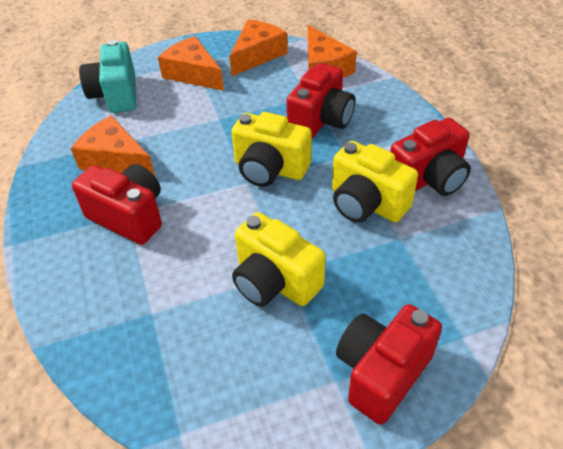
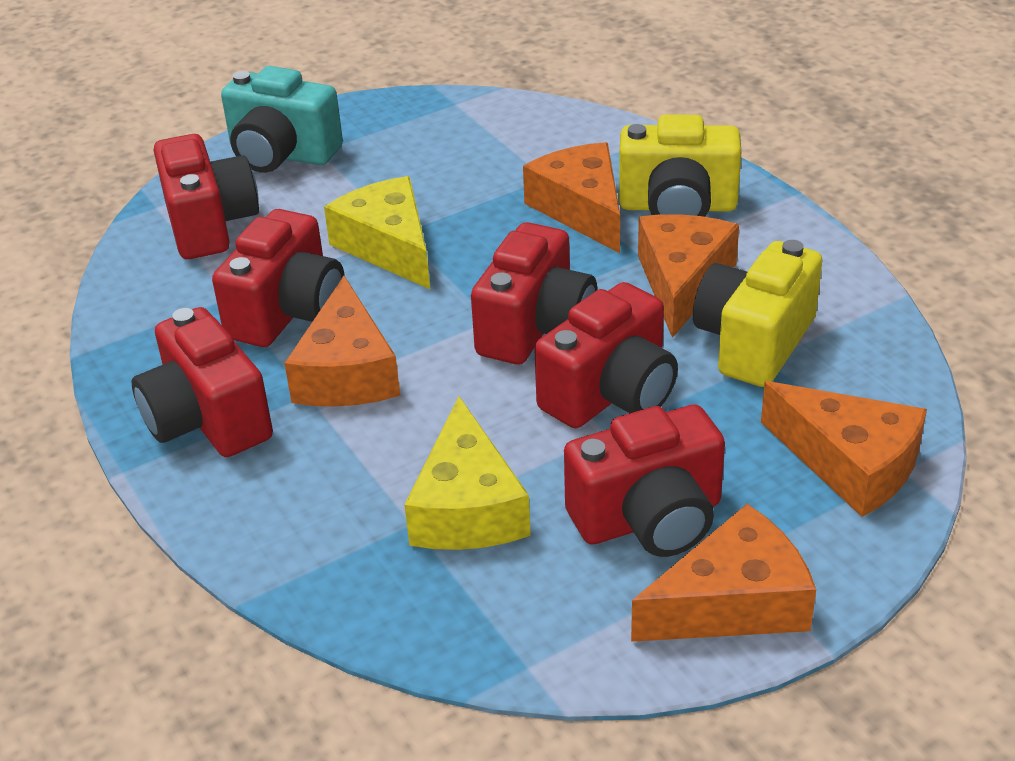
orange cheese: 4 -> 5
red camera: 4 -> 6
yellow camera: 3 -> 2
yellow cheese: 0 -> 2

